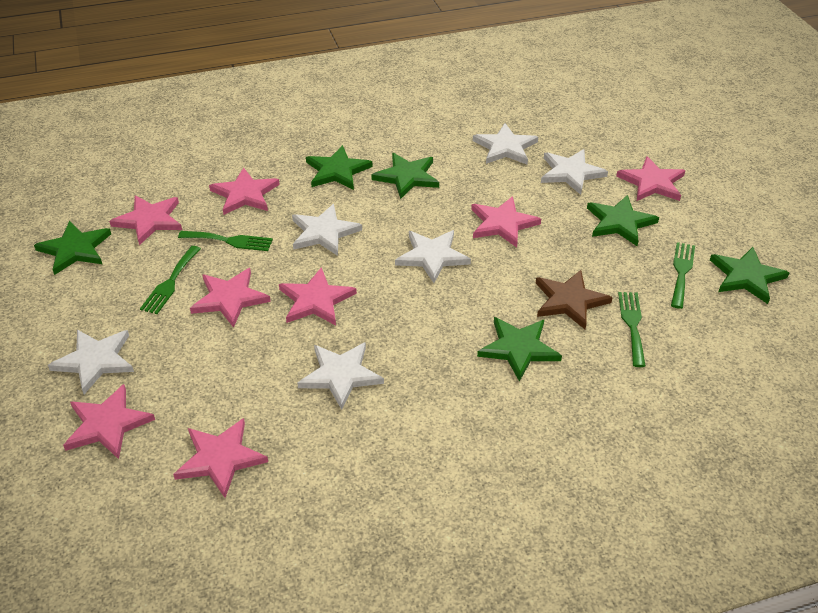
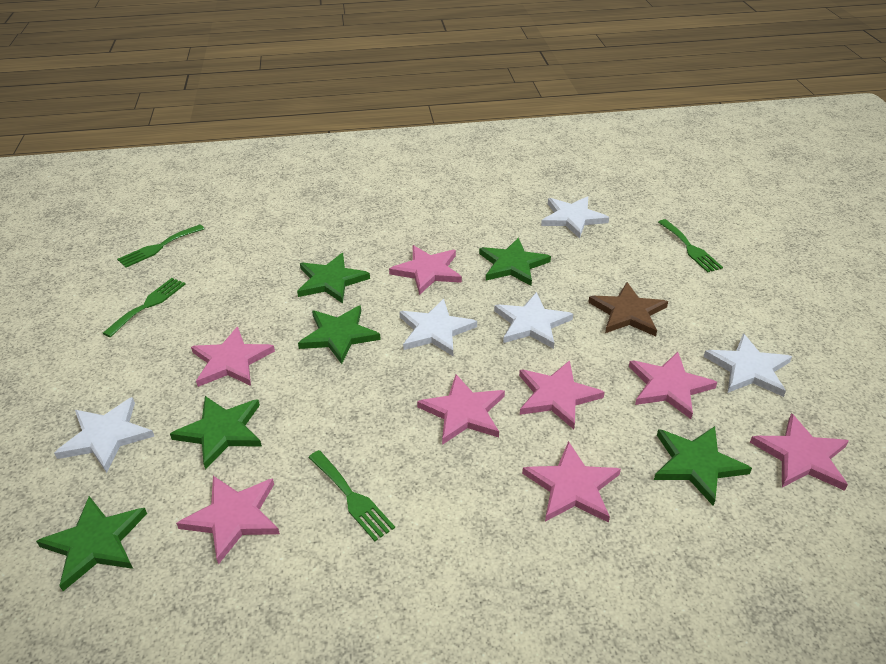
white star: 6 -> 5

